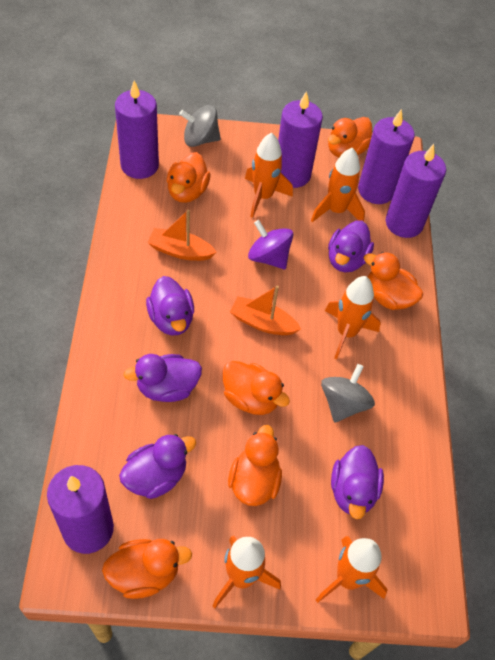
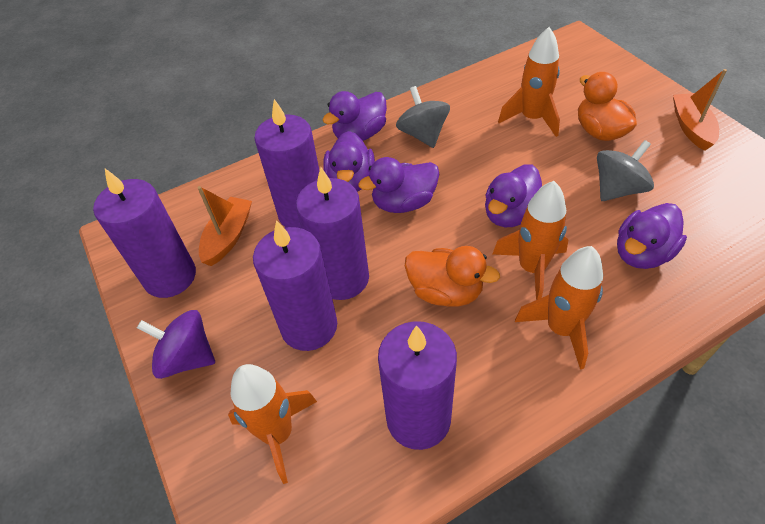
orange duck: 6 -> 2
orange rocket: 5 -> 4

